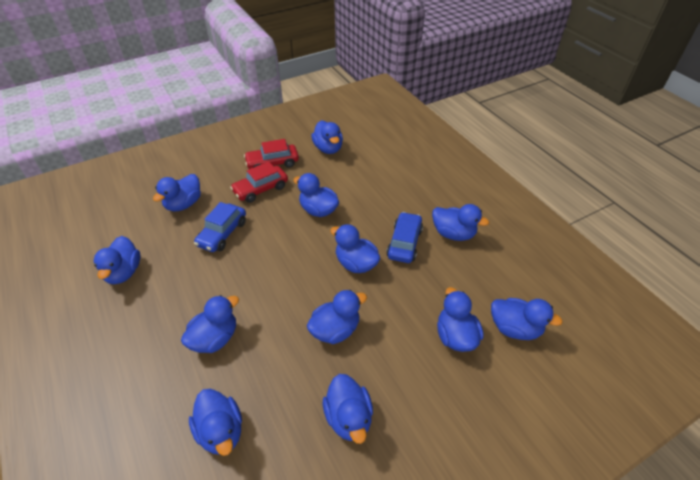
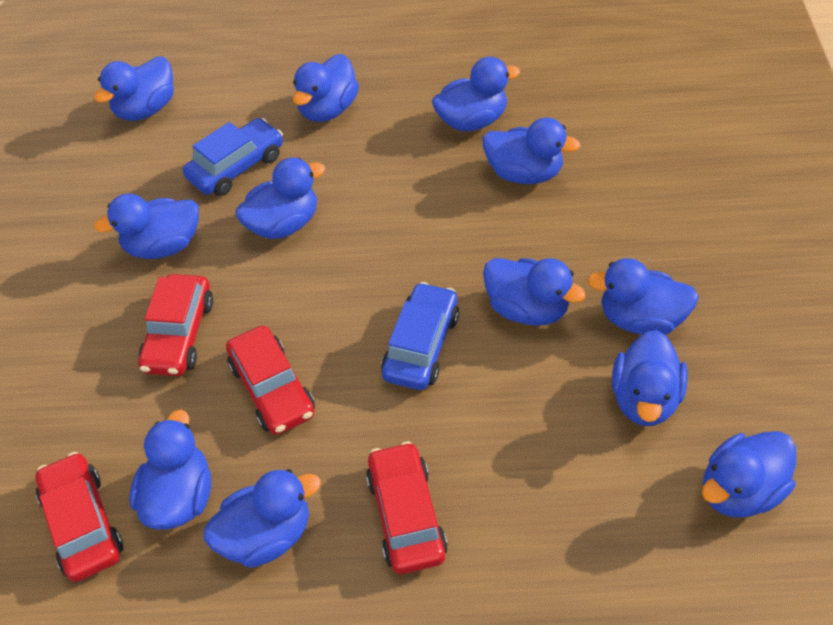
red car: 2 -> 4

